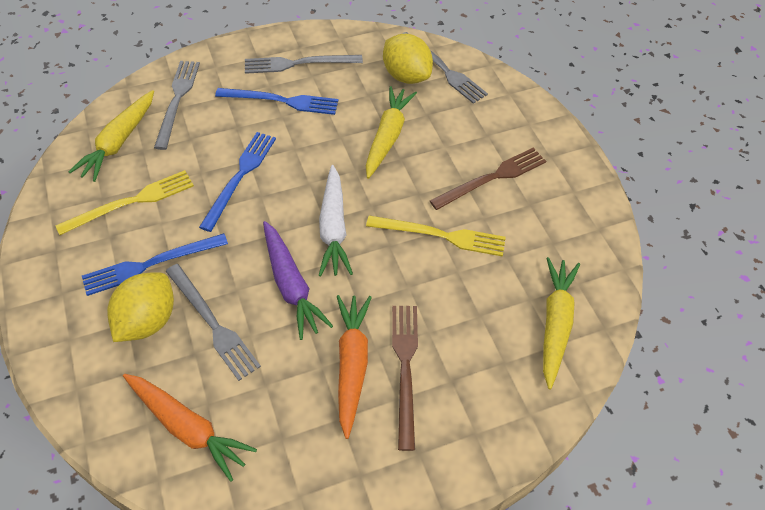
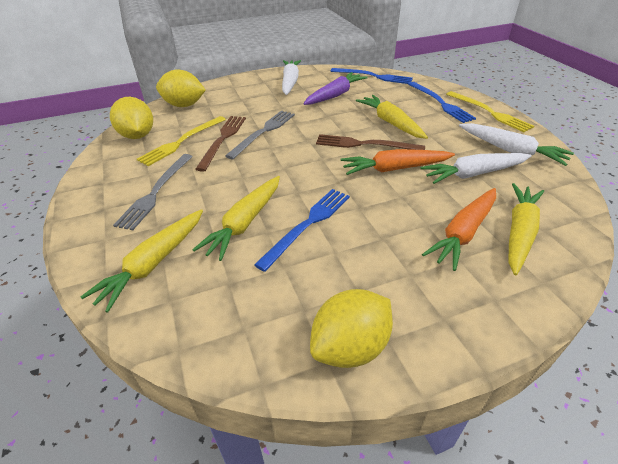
grey fork: 4 -> 2
white carrot: 1 -> 3
yellow carrot: 3 -> 4
yellow lemon: 2 -> 3

